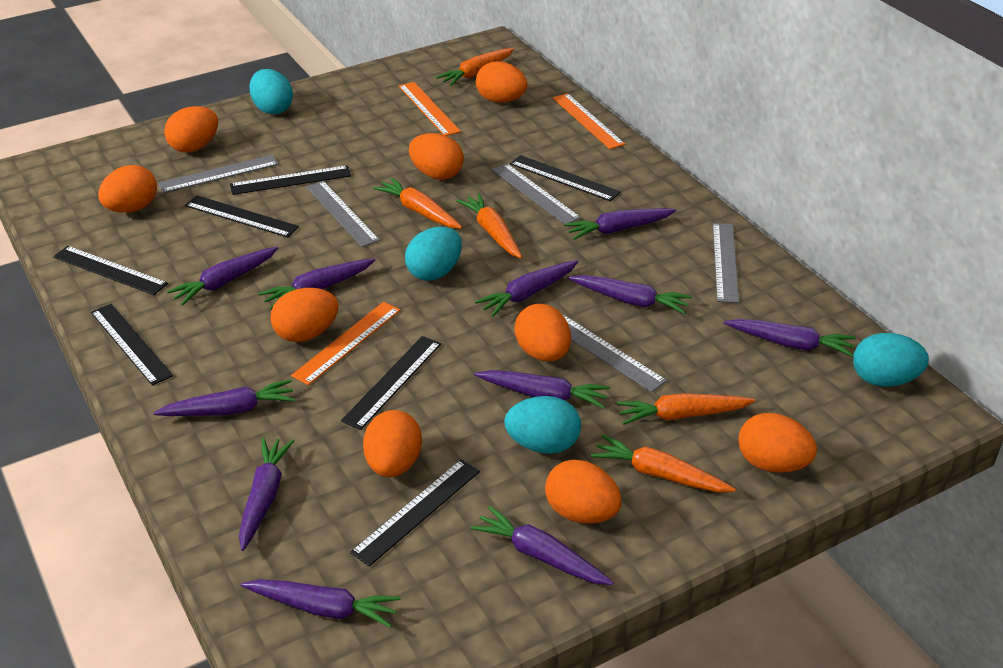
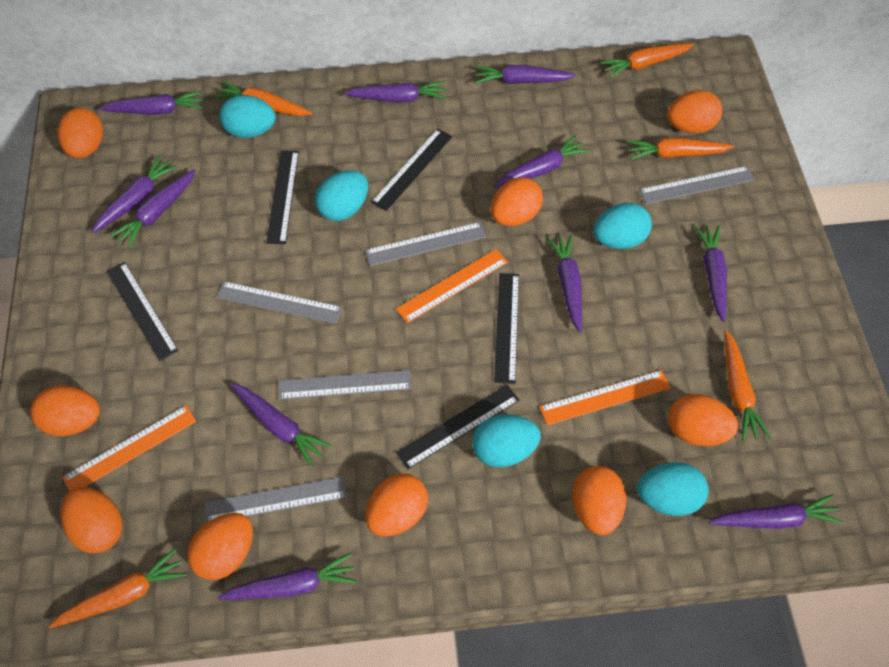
black ruler: 7 -> 5
turquoise egg: 4 -> 5

